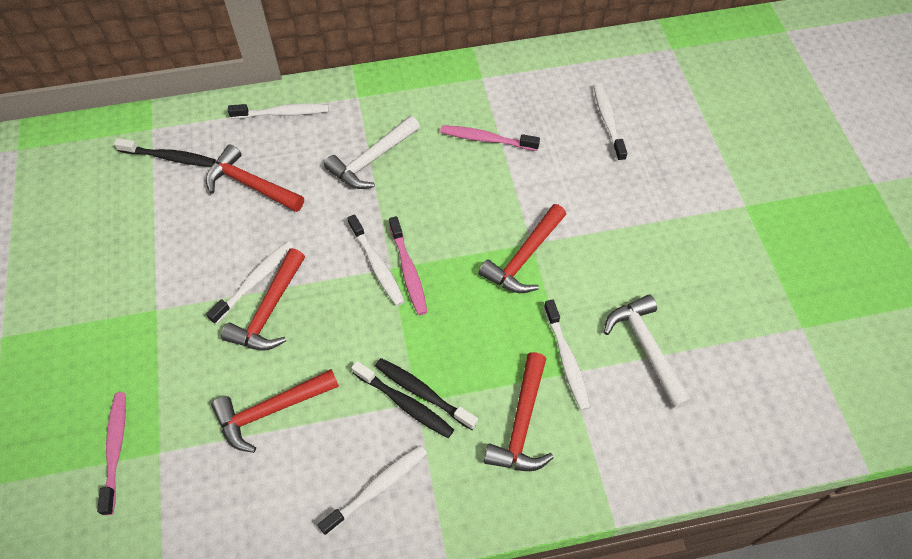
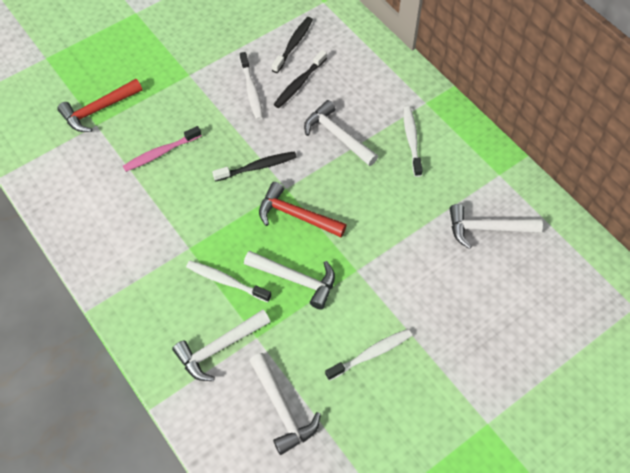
pink toothbrush: 3 -> 1
red hammer: 5 -> 2
white hammer: 2 -> 5
white toothbrush: 6 -> 4

